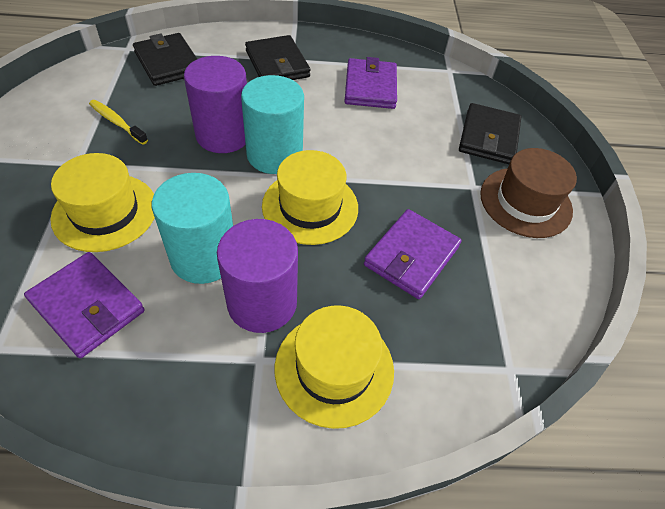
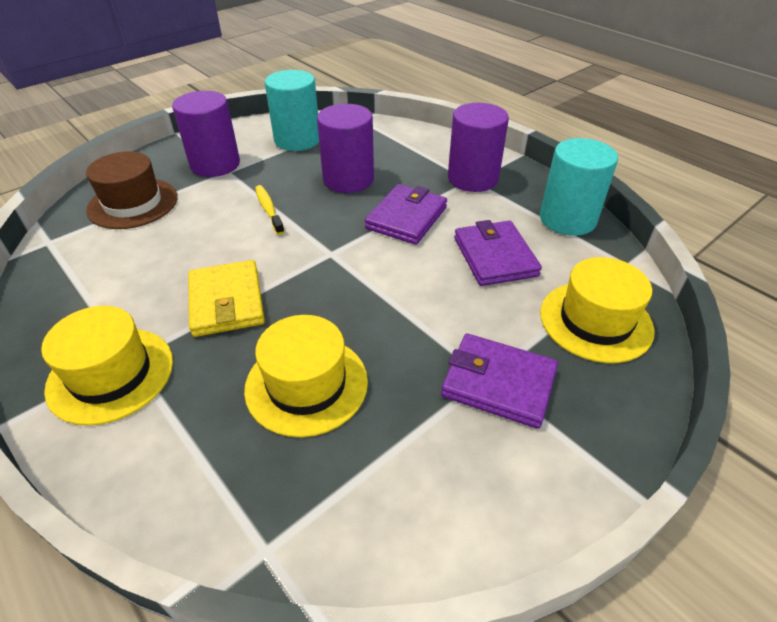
black wallet: 3 -> 0
purple cylinder: 2 -> 3
yellow wallet: 0 -> 1

